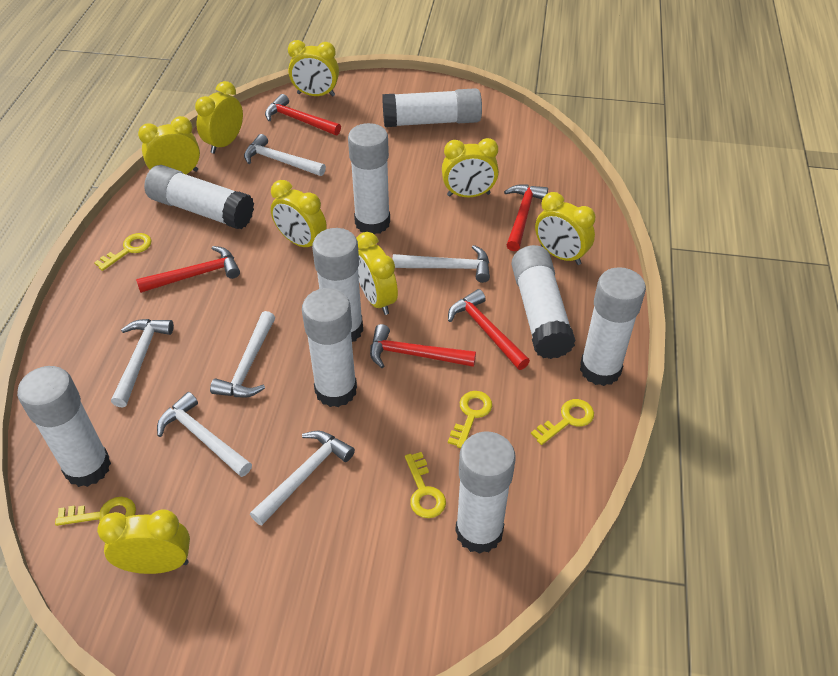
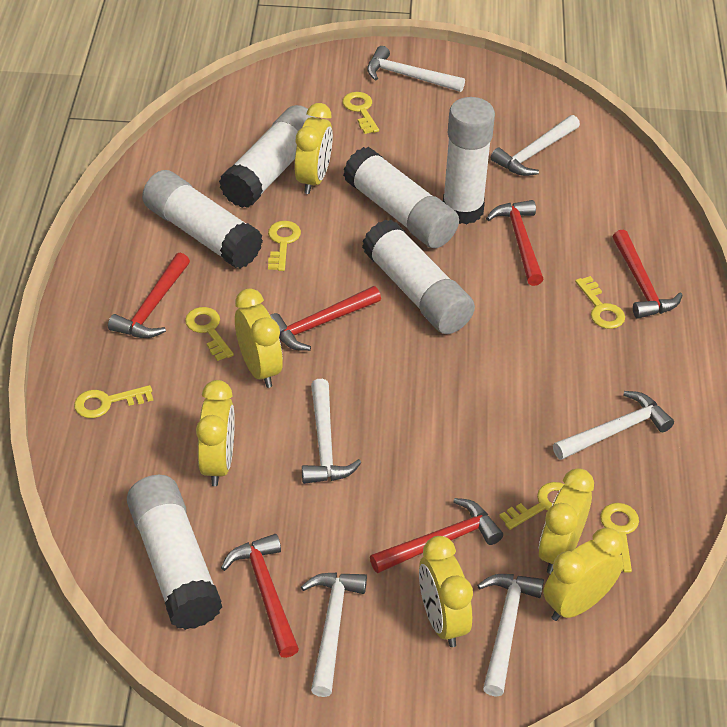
red hammer: 5 -> 6
white glue stick: 9 -> 6
yellow clock: 8 -> 6
yellow key: 5 -> 7

